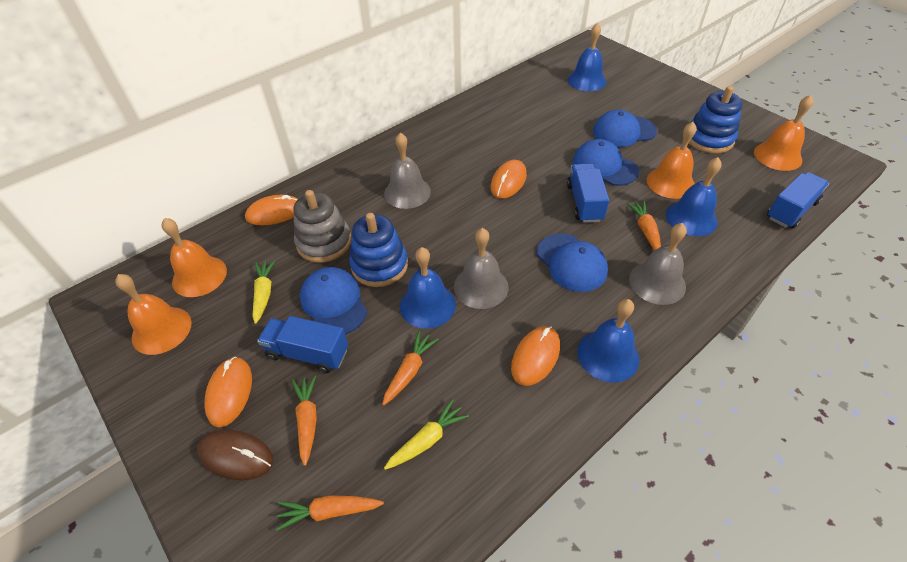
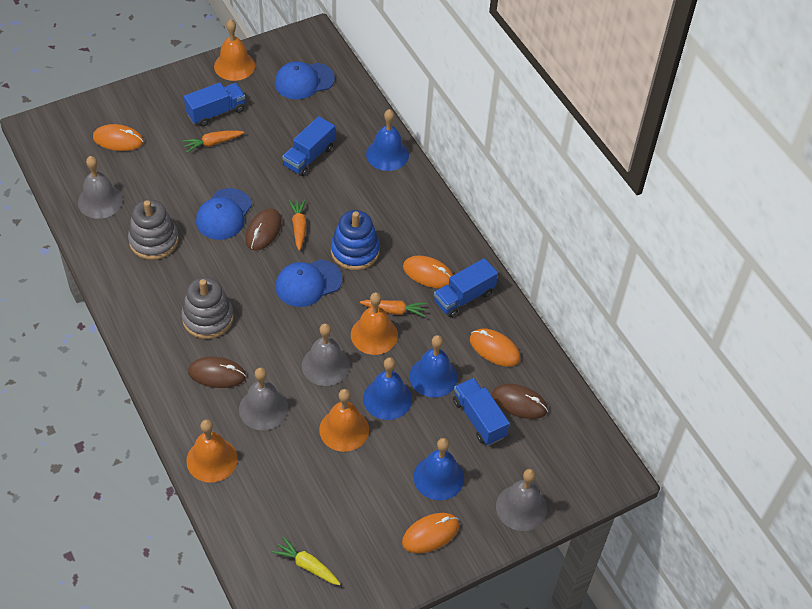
blue cap: 4 -> 3
blue stacking toy: 2 -> 1
blue truck: 3 -> 4
brown mouse: 1 -> 3
grey bell: 3 -> 4
grey stacking toy: 1 -> 2
orange carrot: 4 -> 3
yellow carrot: 2 -> 1

